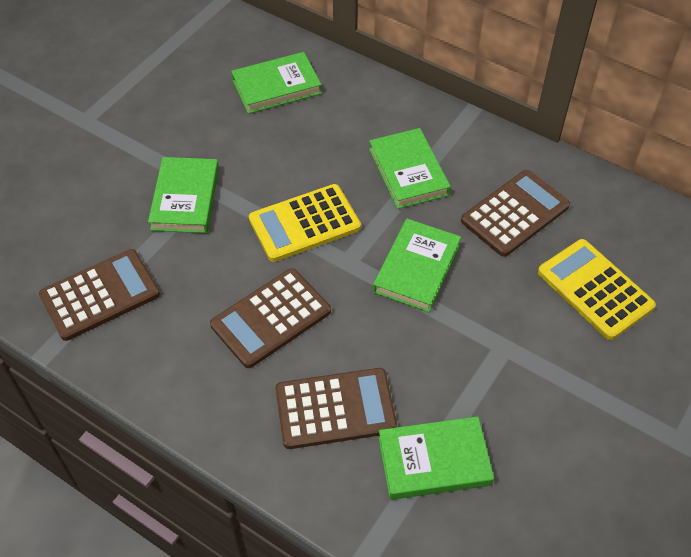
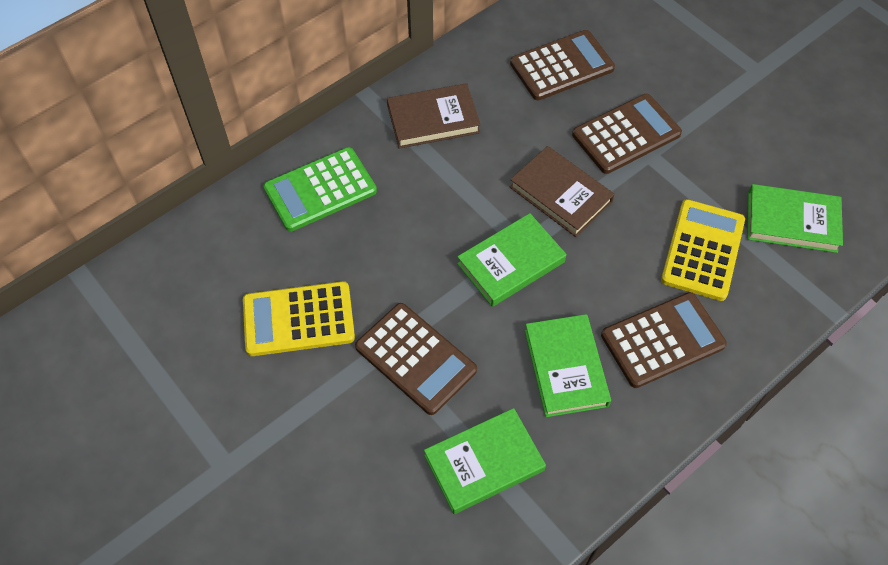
brown book: 0 -> 2
green book: 5 -> 4
green calculator: 0 -> 1

